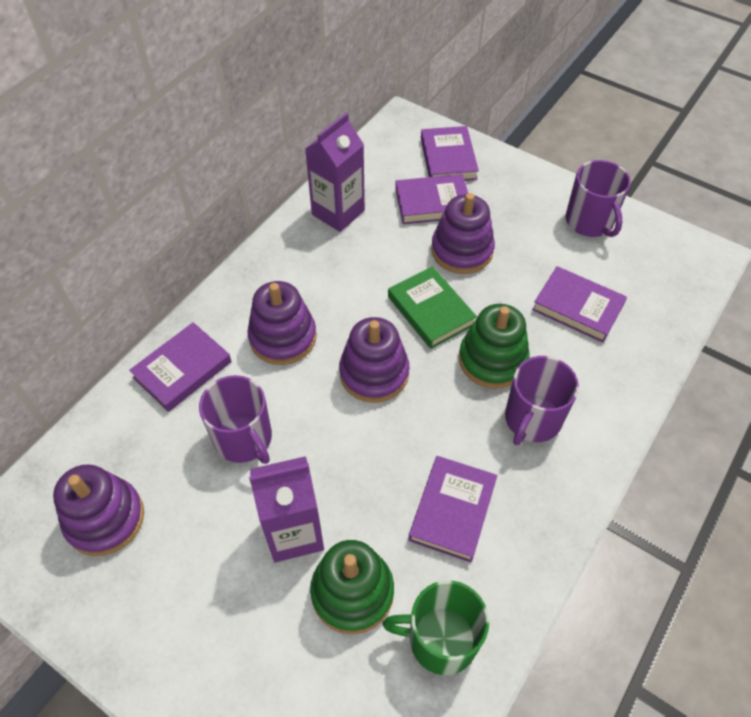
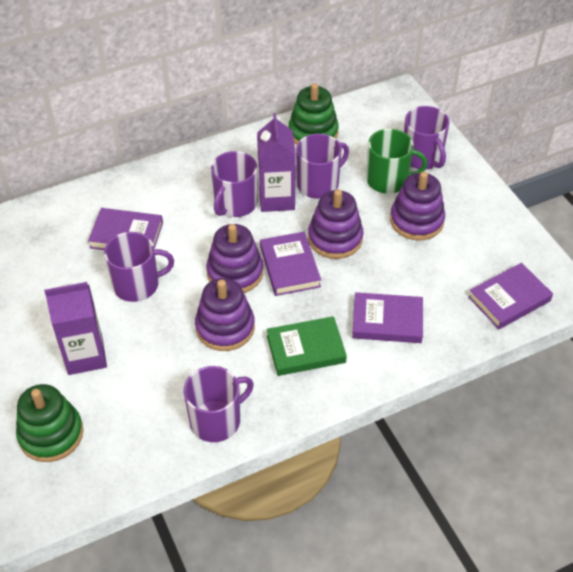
purple book: 5 -> 4
purple mug: 3 -> 5

